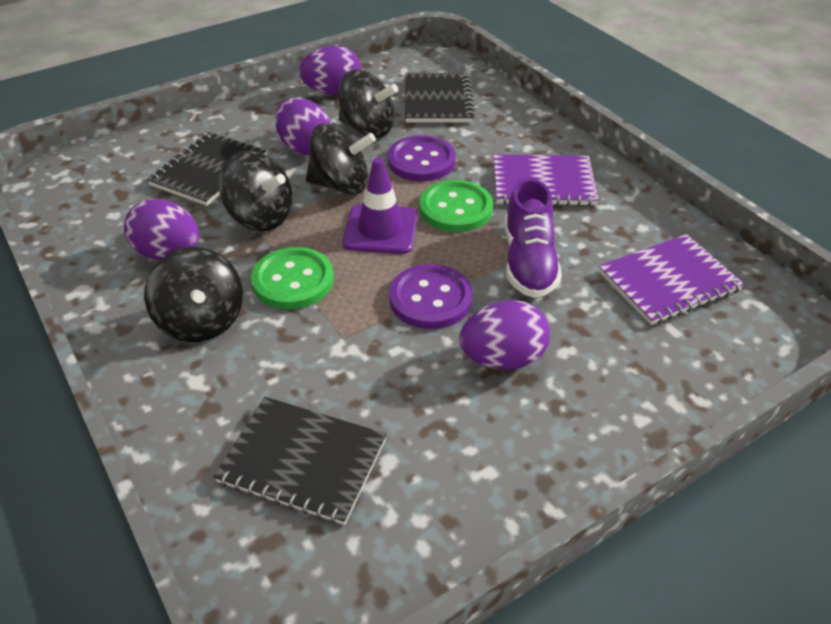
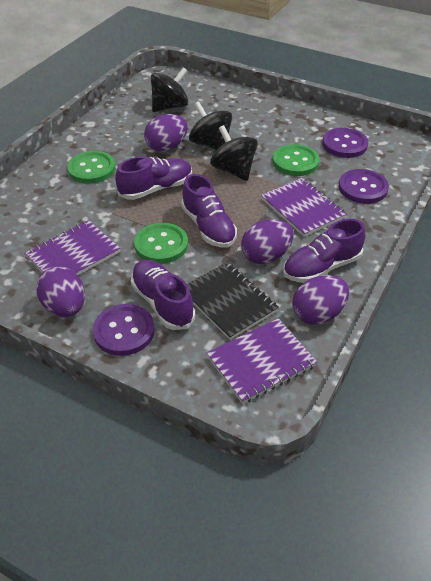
black notebook: 3 -> 1
black spinning top: 4 -> 3
green button: 2 -> 3
purple button: 2 -> 3
purple notebook: 2 -> 3
purple shoe: 1 -> 4
purple traffic cone: 1 -> 0

